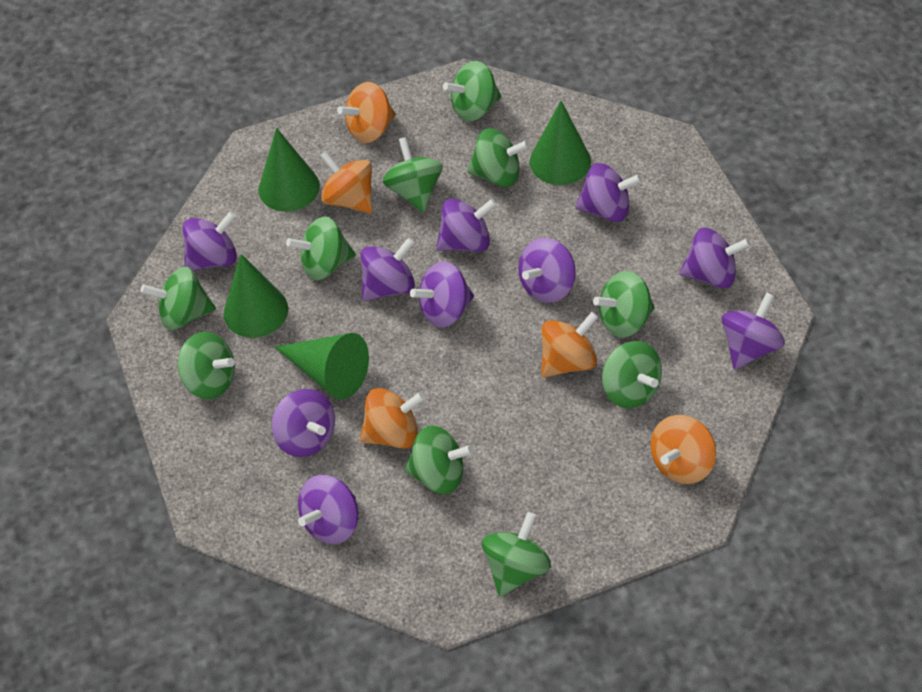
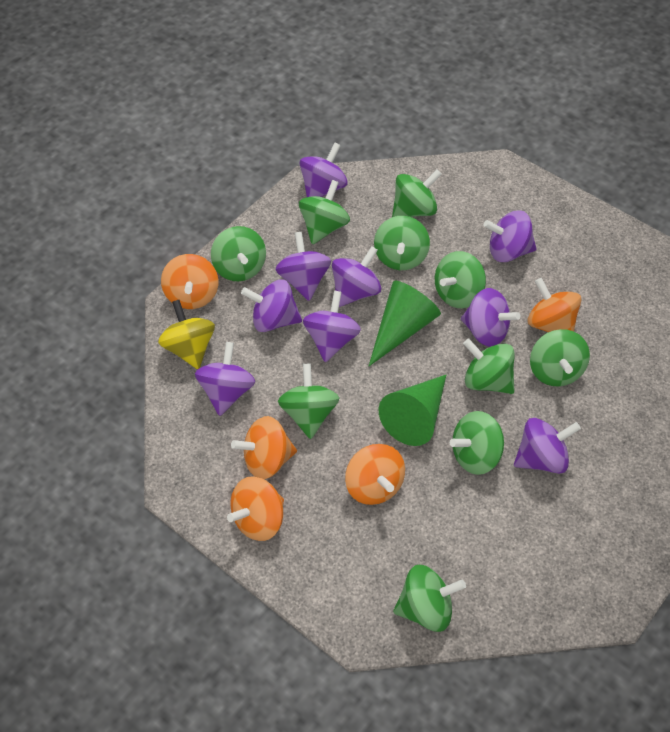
green cone: 4 -> 2
purple spinning top: 10 -> 9
yellow spinning top: 0 -> 1

